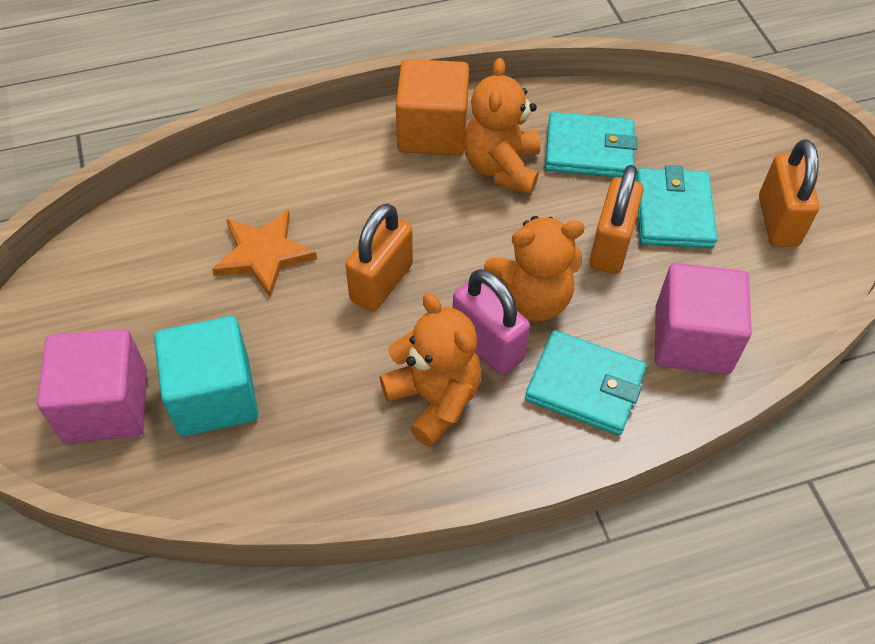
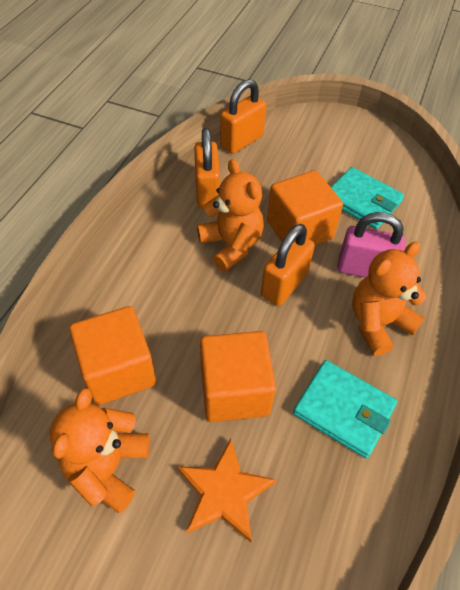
orange cube: 1 -> 3
pink cube: 2 -> 0
turquoise cube: 1 -> 0
turquoise wallet: 3 -> 2

